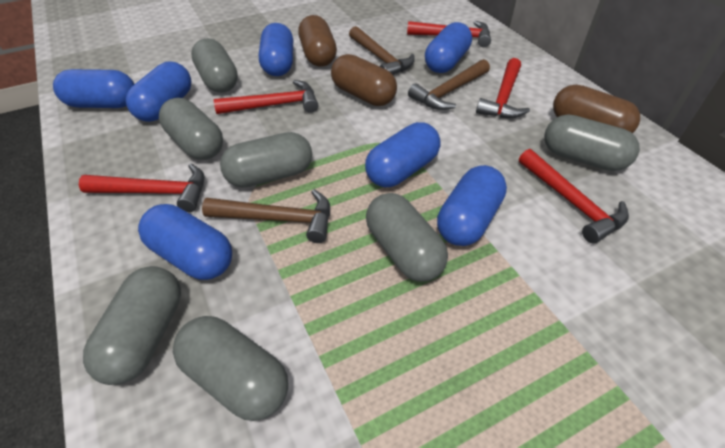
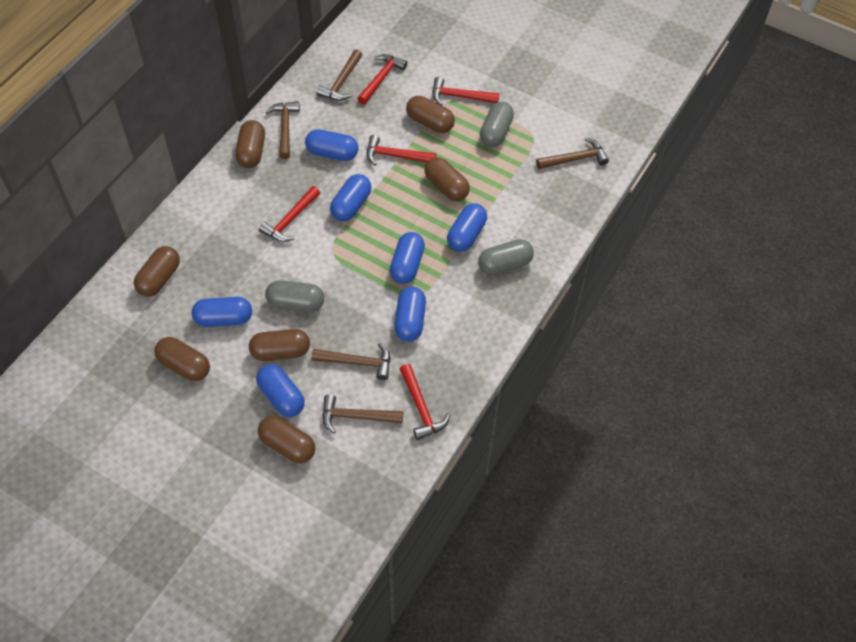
brown capsule: 3 -> 7
brown hammer: 3 -> 5
grey capsule: 7 -> 3

